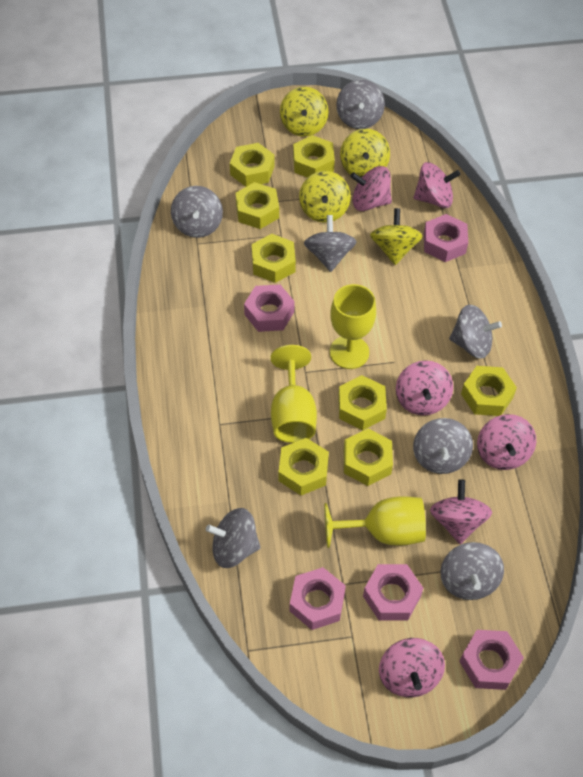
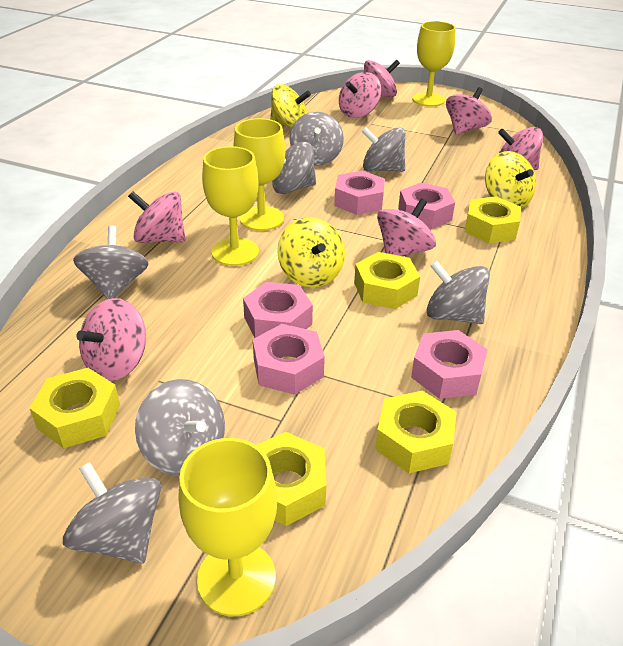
pink spinning top: 6 -> 7
yellow goblet: 3 -> 4
yellow nut: 8 -> 5
yellow spinning top: 4 -> 3

